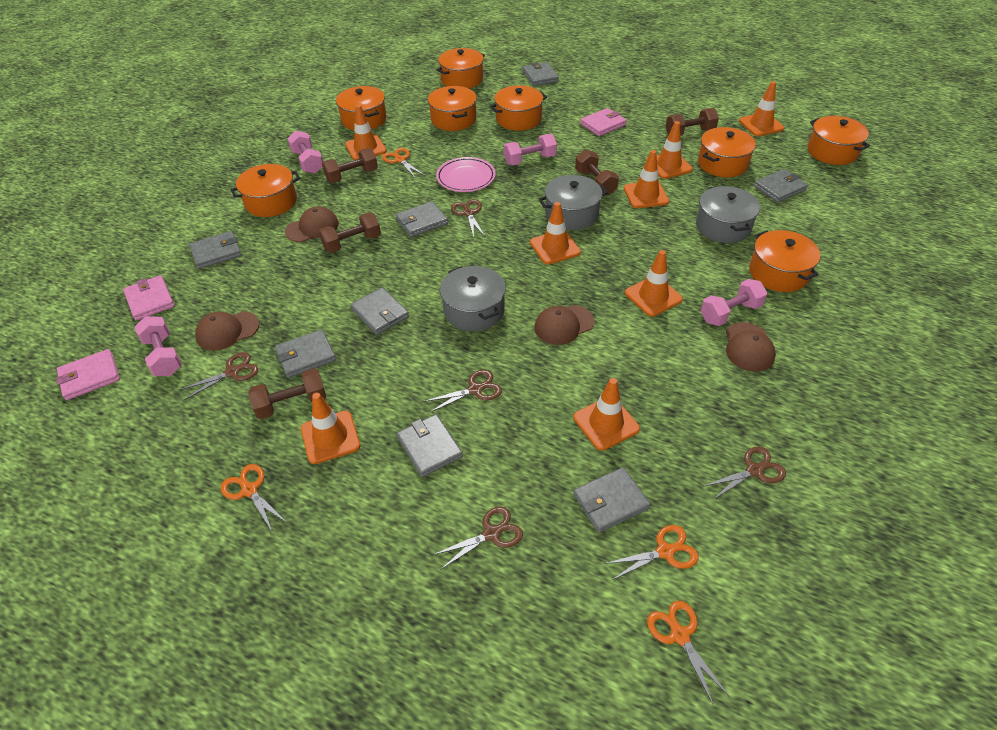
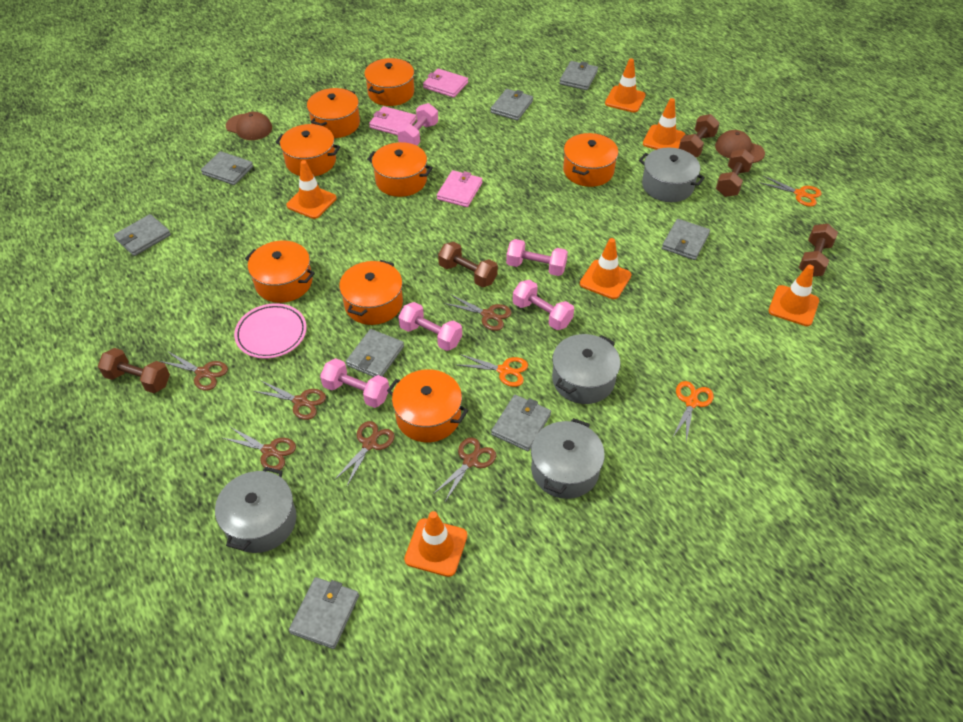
brown cap: 4 -> 2
brown scissors: 5 -> 6
grey pot: 3 -> 4
orange scissors: 4 -> 3
orange traffic cone: 8 -> 6
pink dumbbell: 4 -> 5

